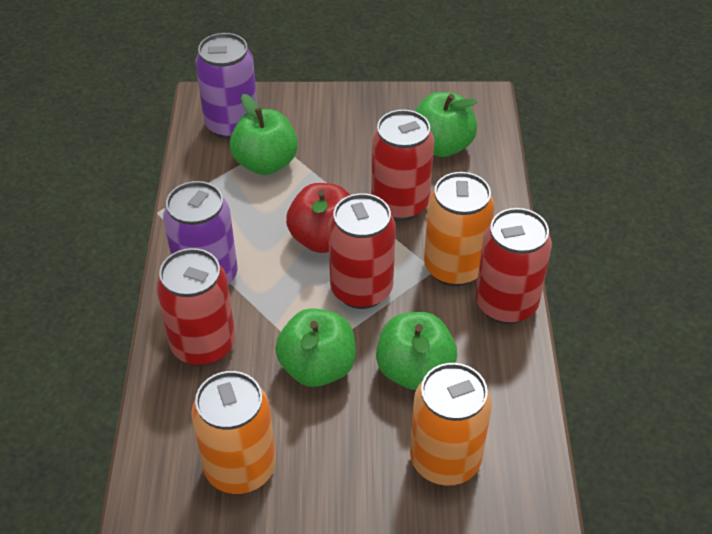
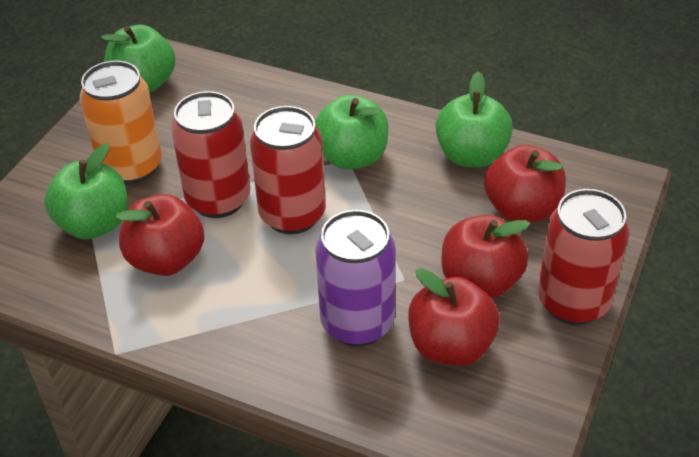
orange can: 3 -> 1
purple can: 2 -> 1
red apple: 1 -> 4
red can: 4 -> 3

